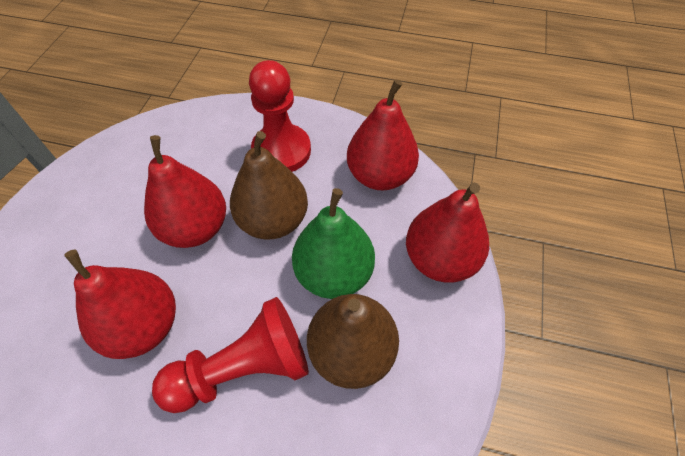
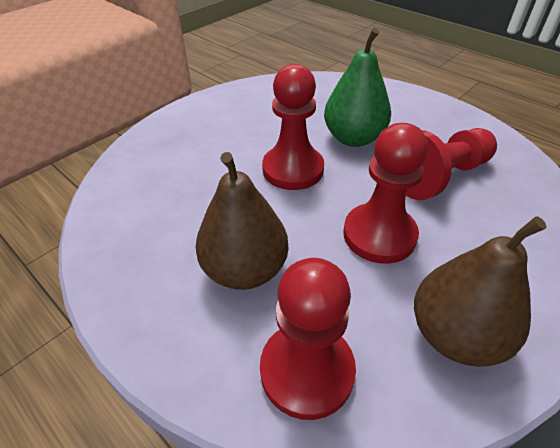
red pawn: 2 -> 4
red pear: 4 -> 0

